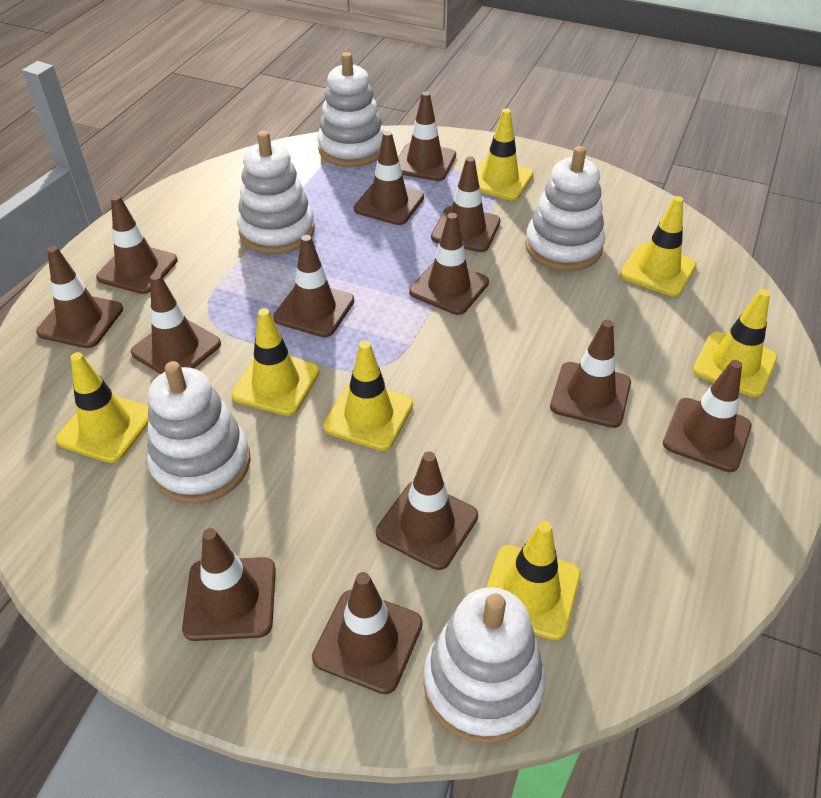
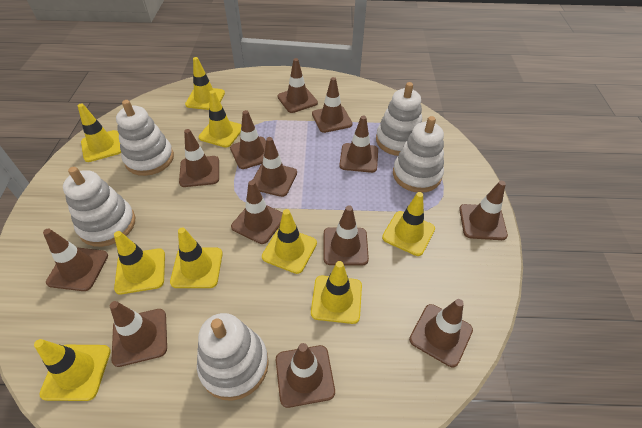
yellow traffic cone: 7 -> 9

